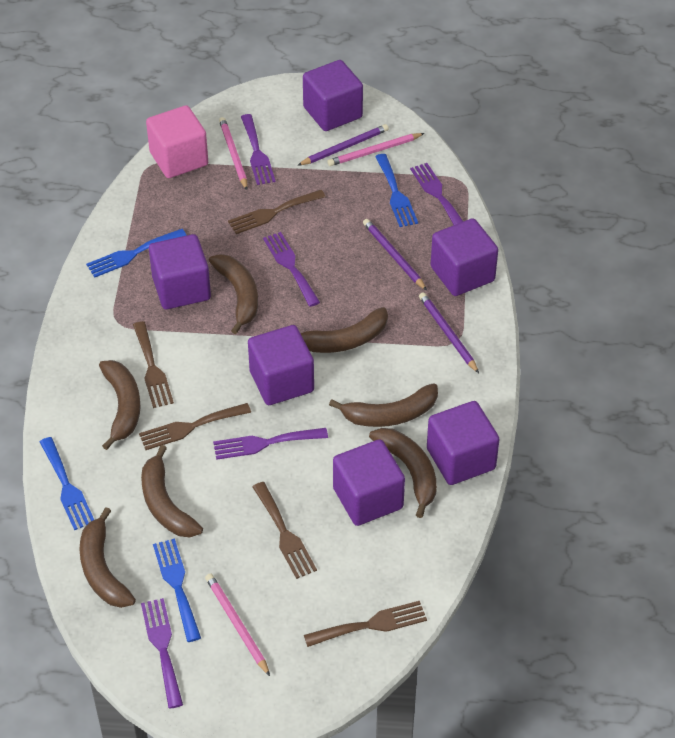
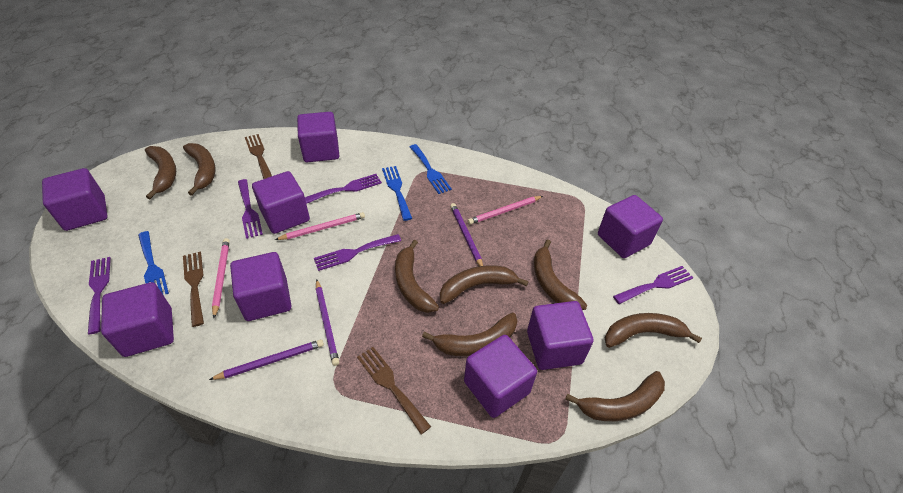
blue fork: 4 -> 3
brown banana: 7 -> 8
brown fork: 5 -> 3
pink cube: 1 -> 0
purple cube: 6 -> 8

